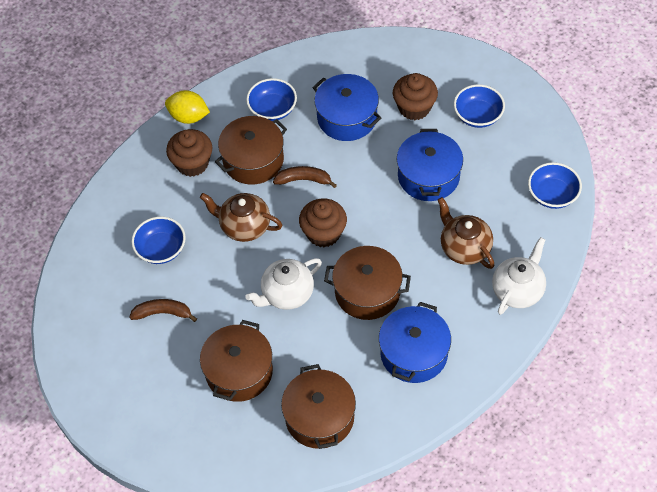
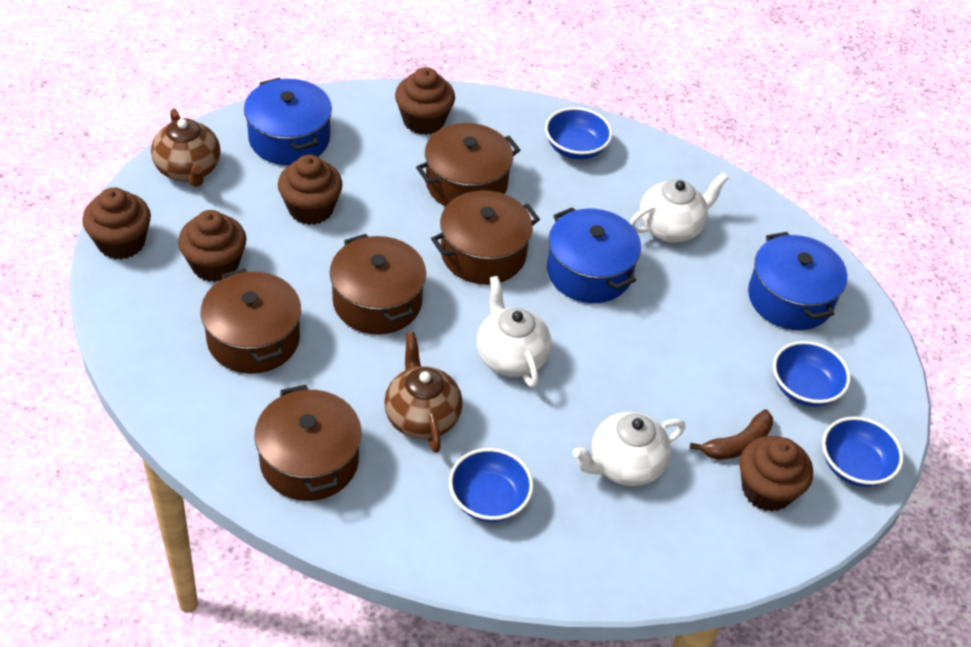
brown banana: 2 -> 1
brown cupcake: 3 -> 5
brown pot: 4 -> 5
white teapot: 2 -> 3
yellow lemon: 1 -> 0

